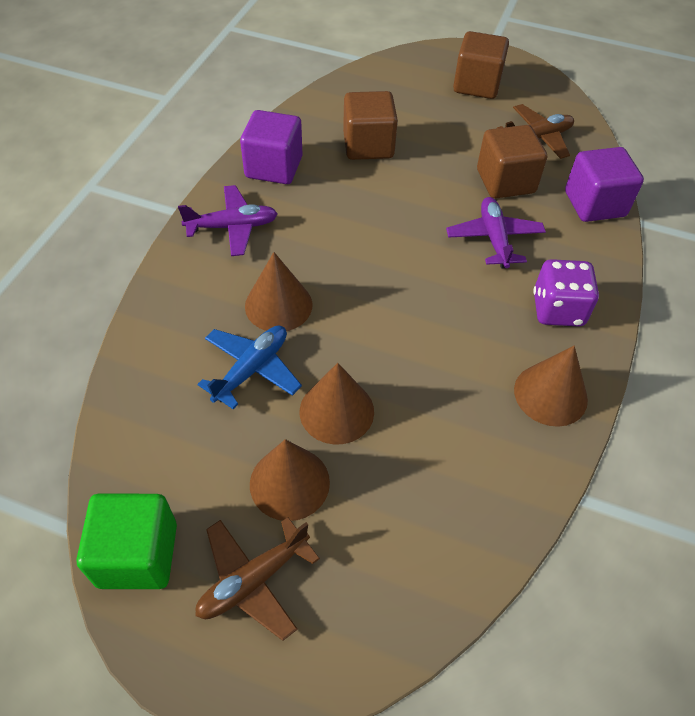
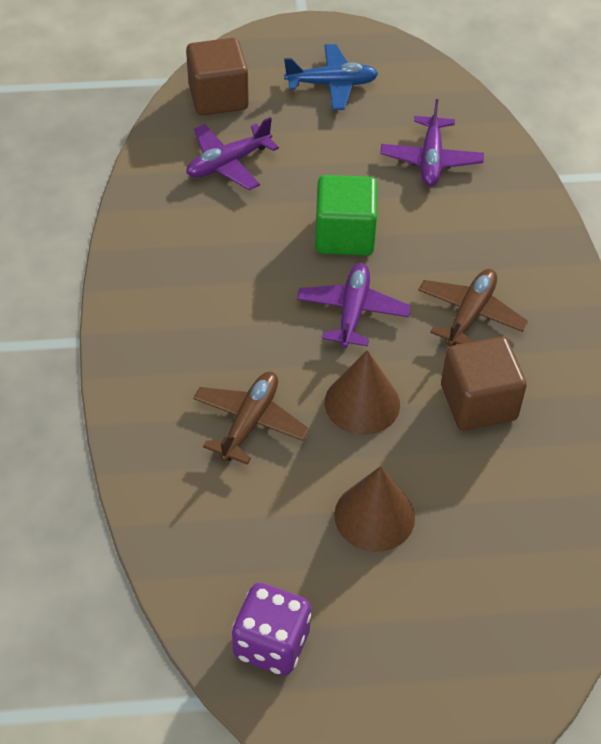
brown cone: 4 -> 2
brown cube: 3 -> 2
purple cube: 2 -> 0
purple plane: 2 -> 3

